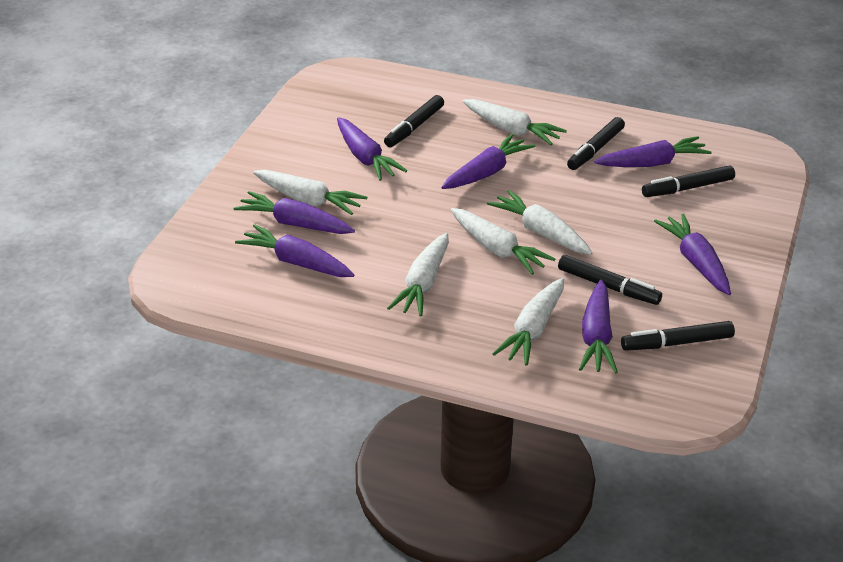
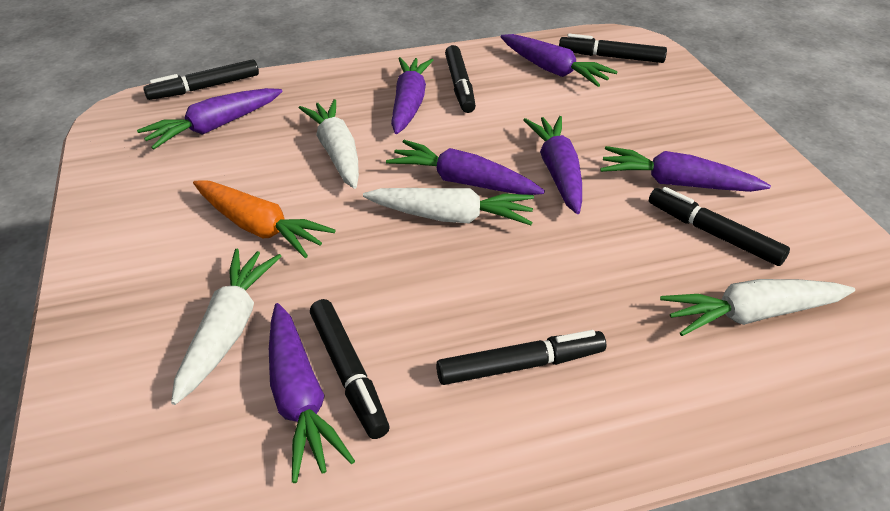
black marker: 5 -> 6
orange carrot: 0 -> 1
white carrot: 6 -> 4

